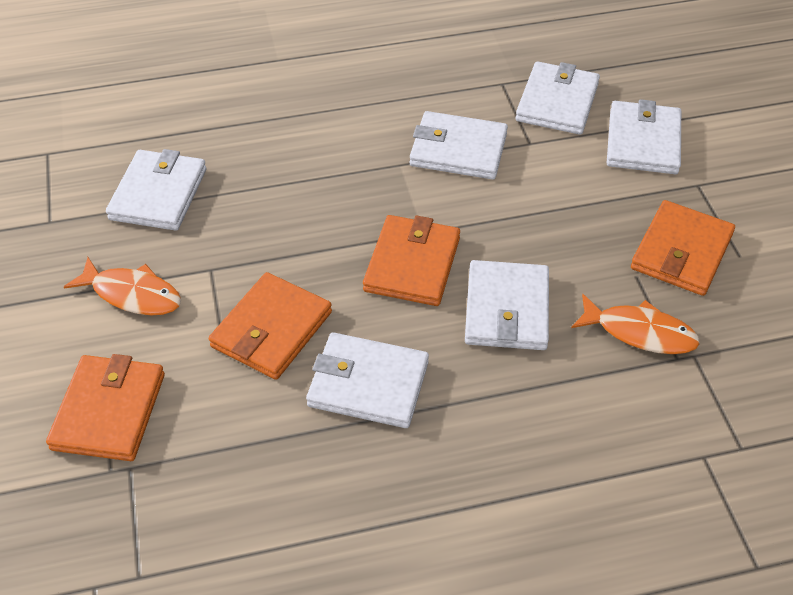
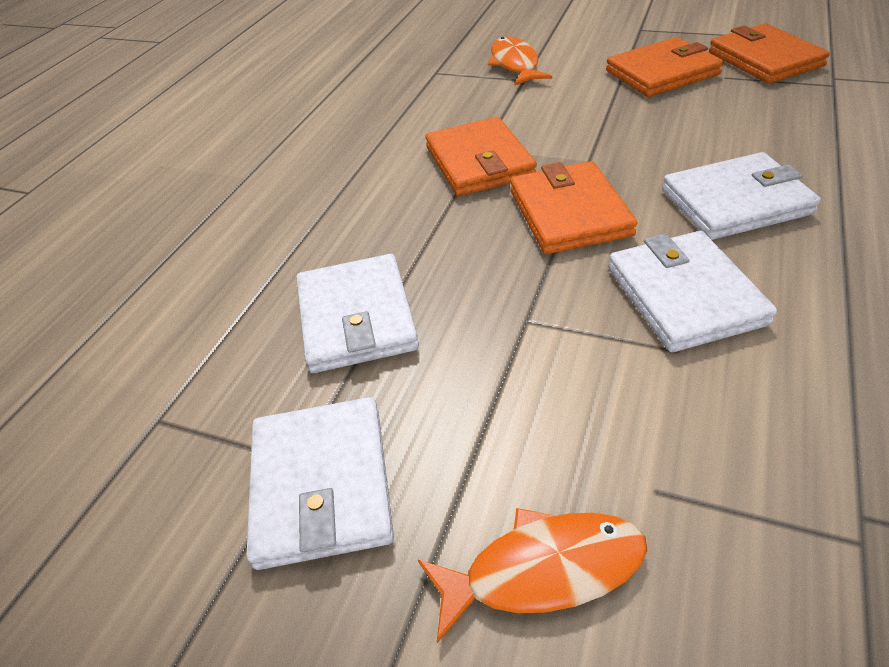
white wallet: 6 -> 4

